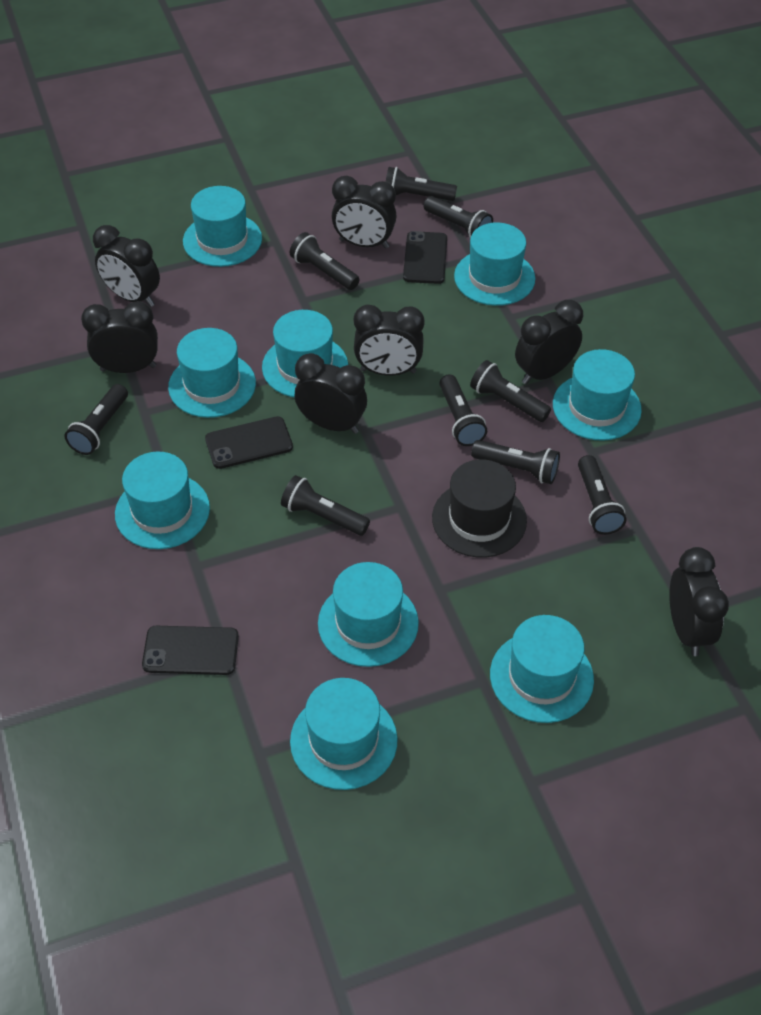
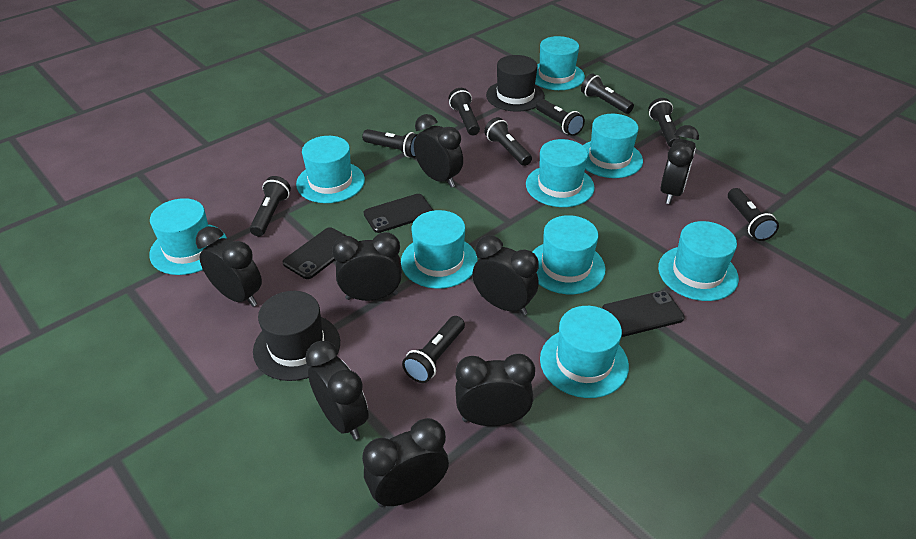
black clock: 7 -> 8
black hat: 1 -> 2

